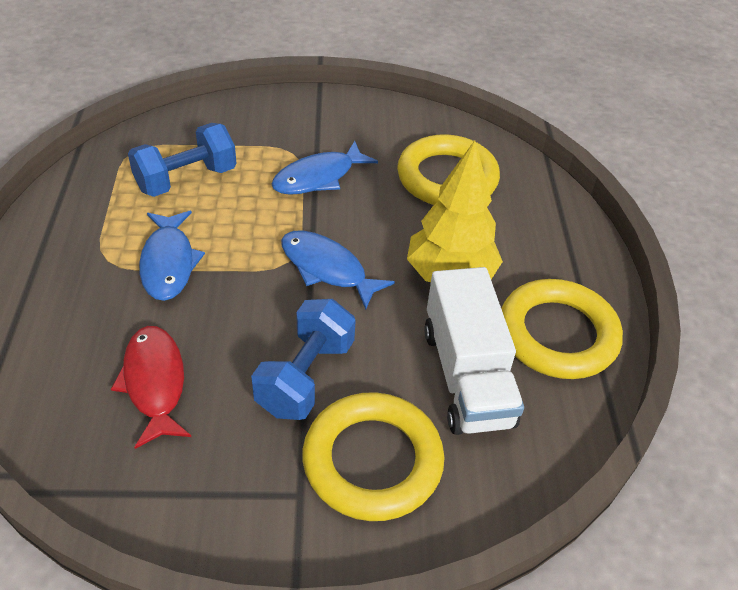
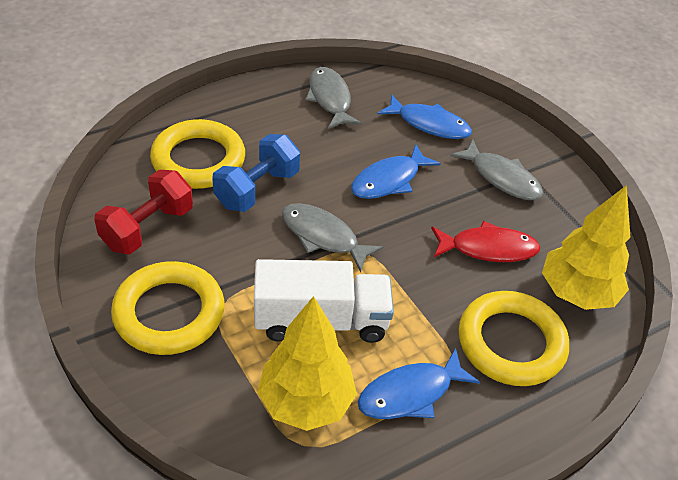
blue dumbbell: 2 -> 1
grey fish: 0 -> 3
red dumbbell: 0 -> 1
yellow tree: 1 -> 2

